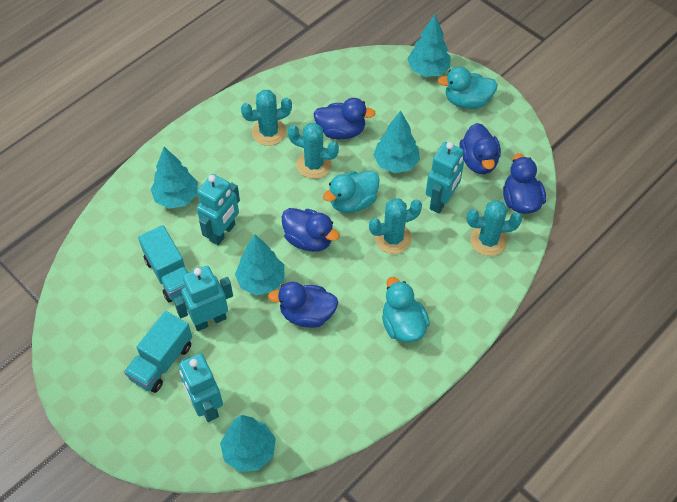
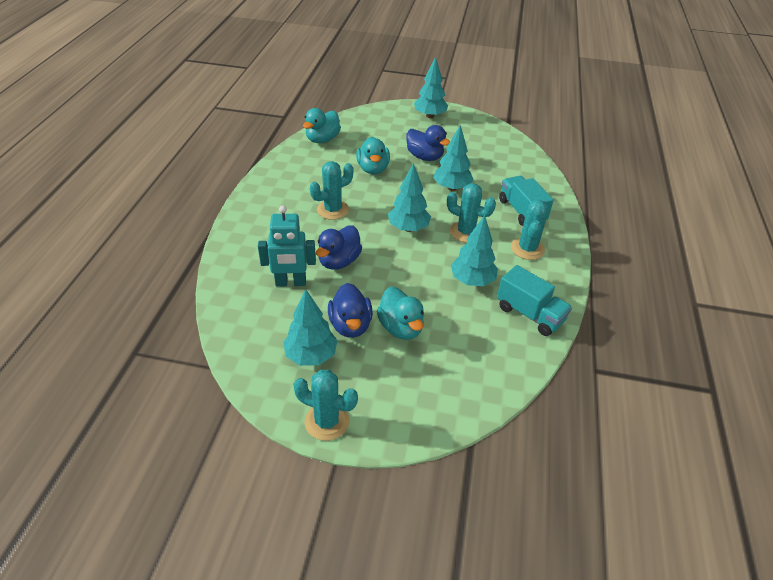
blue duck: 5 -> 3
turquoise robot: 4 -> 1

